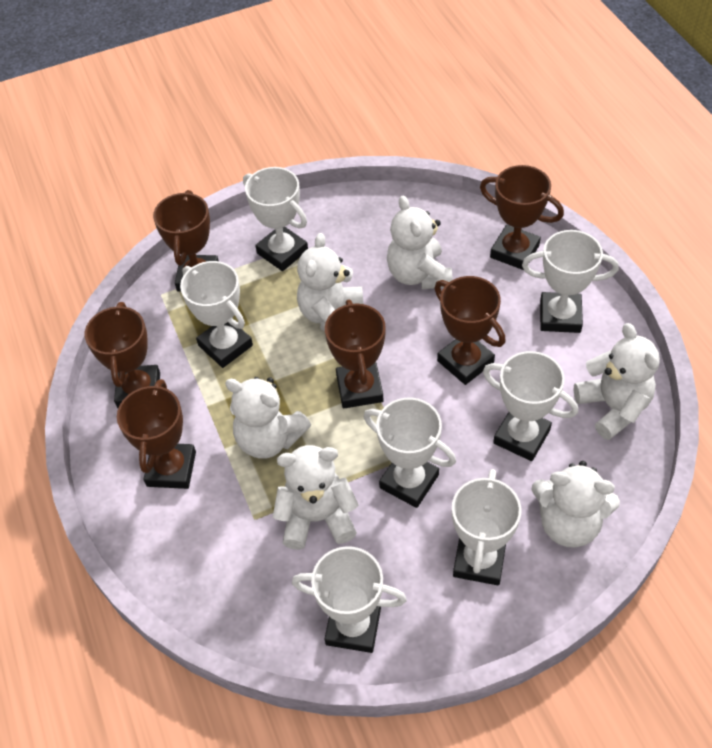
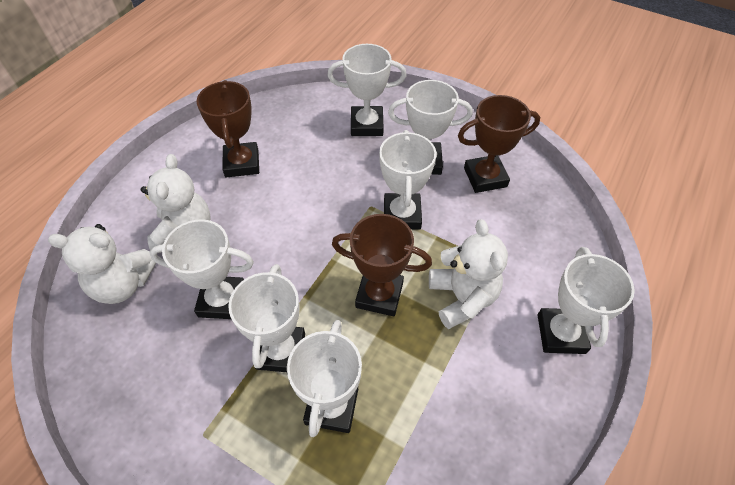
brown trophy: 6 -> 3
white teddy bear: 6 -> 3

